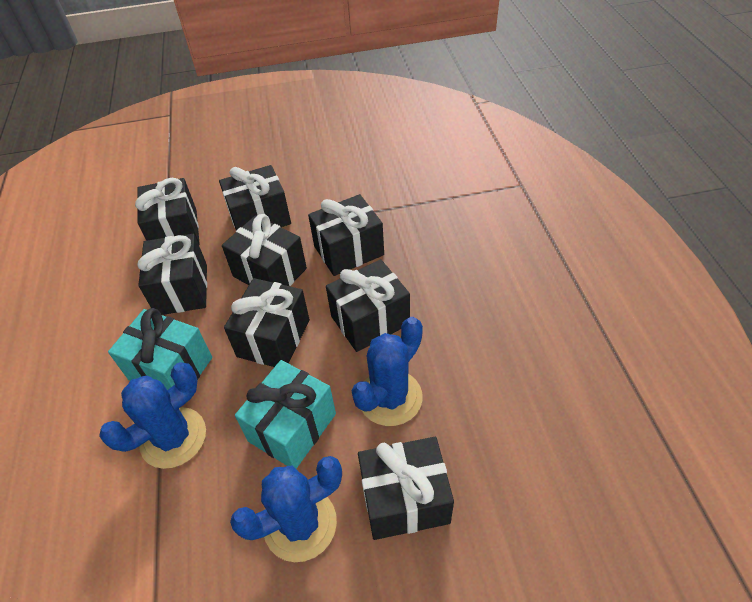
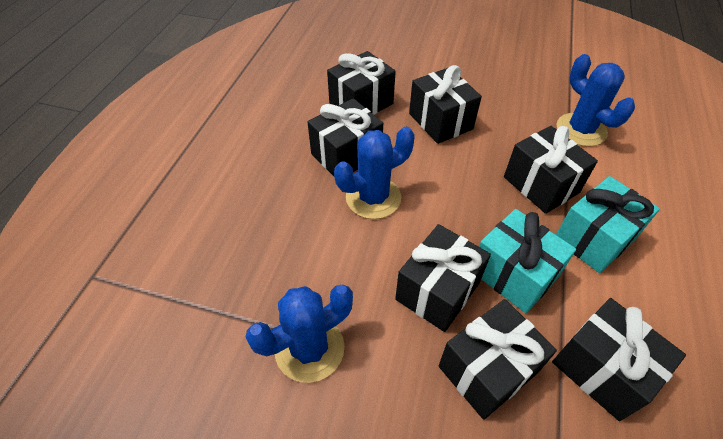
black gift: 8 -> 7

